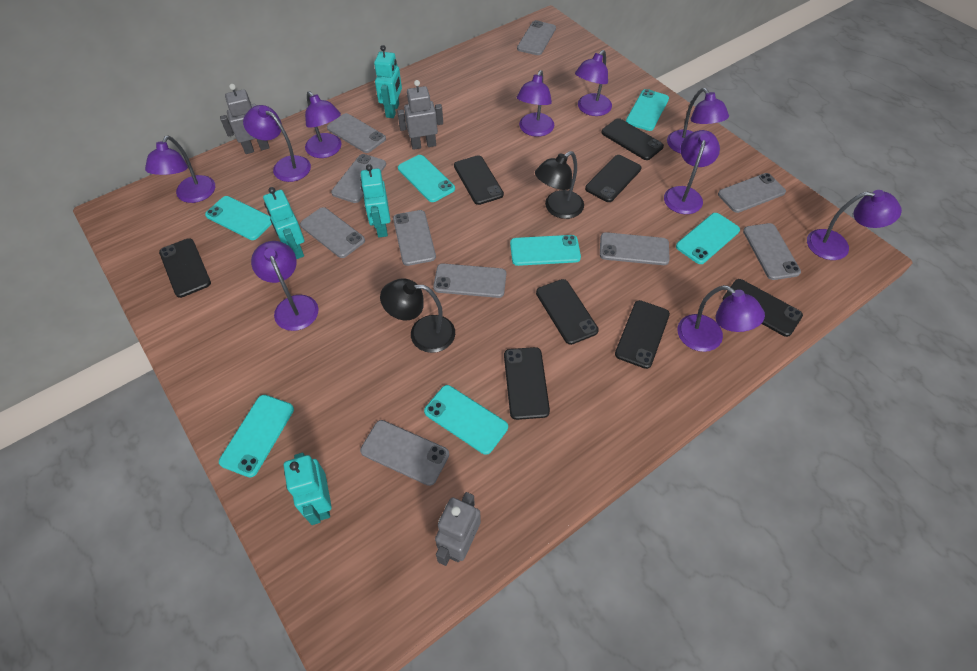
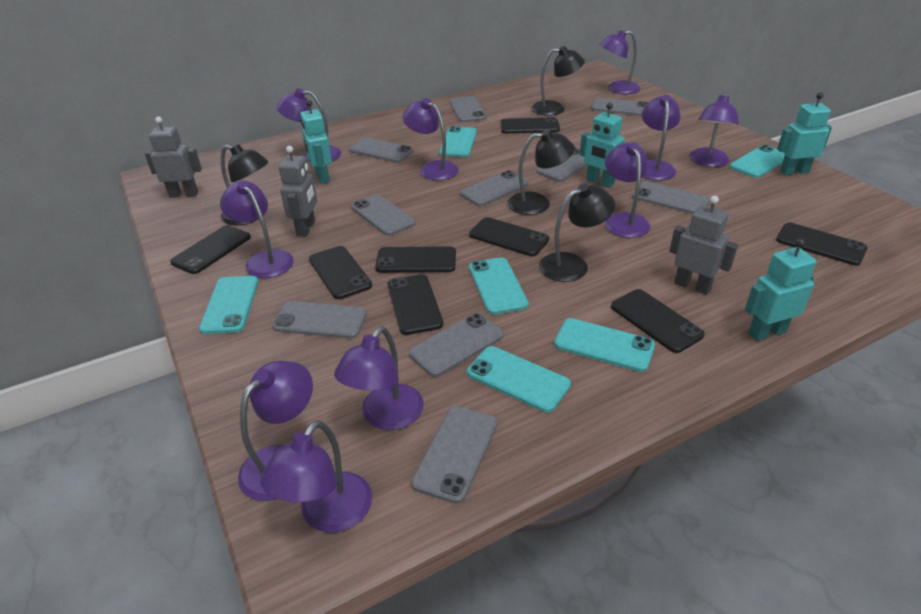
black lamp: 2 -> 4
turquoise phone: 7 -> 6

